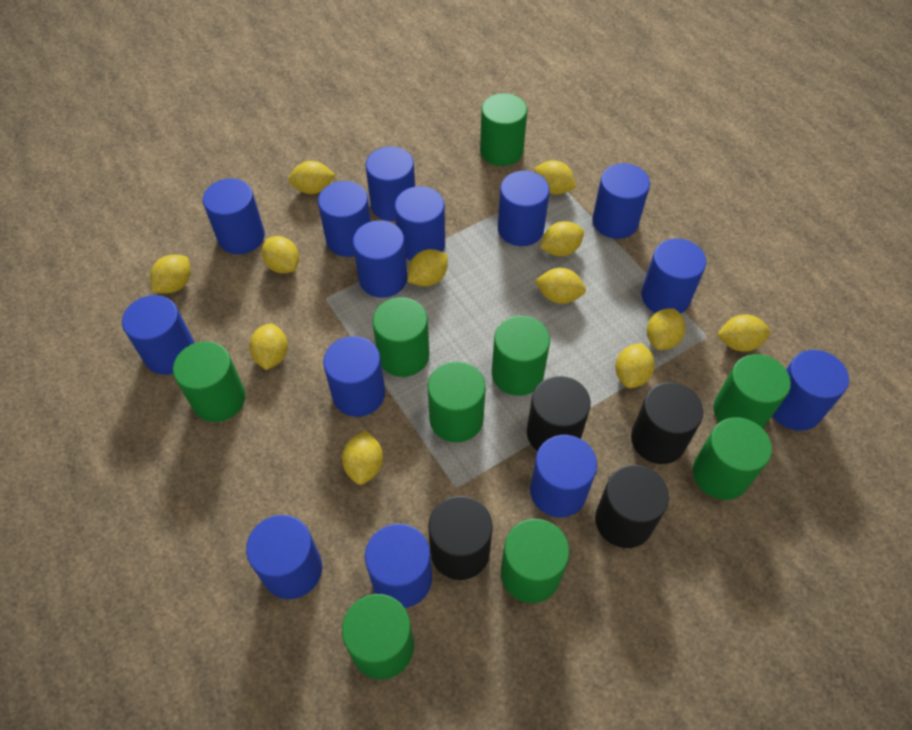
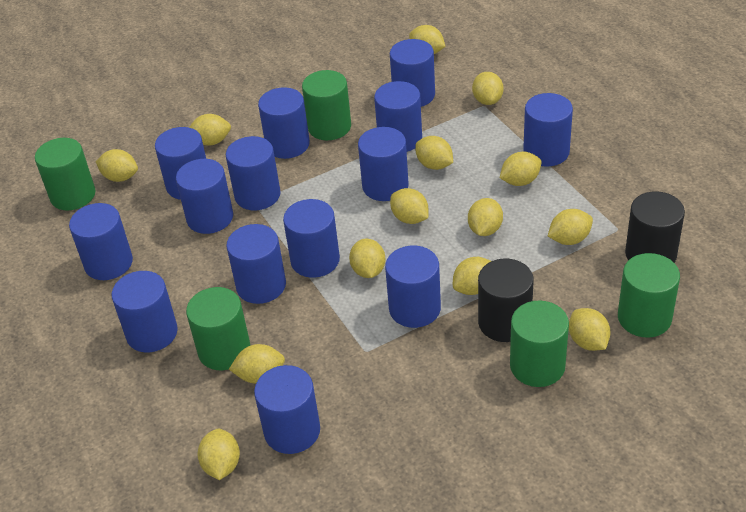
black cylinder: 4 -> 2
green cylinder: 9 -> 5
yellow lemon: 12 -> 14

